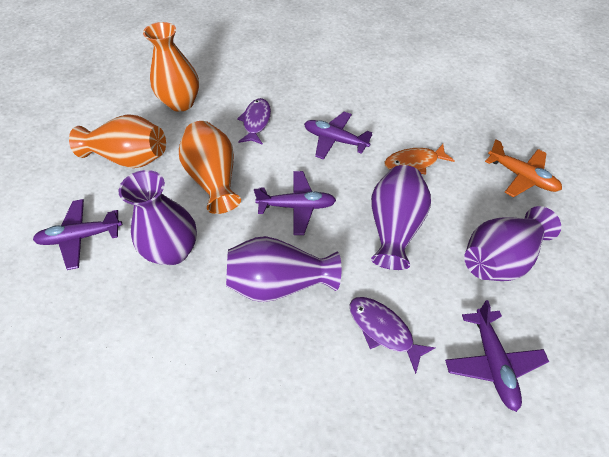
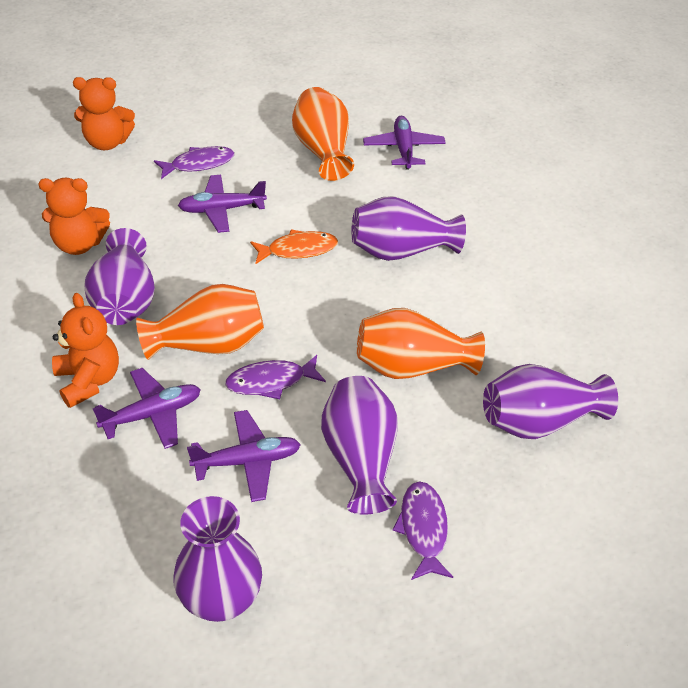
orange plane: 1 -> 0
orange teddy bear: 0 -> 3
purple fish: 2 -> 3
purple vase: 4 -> 5

